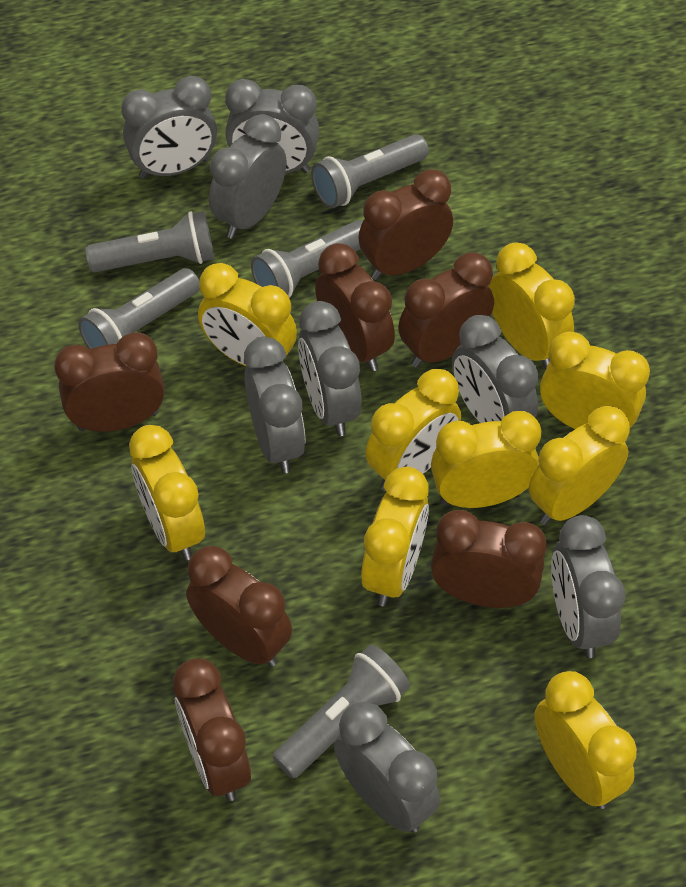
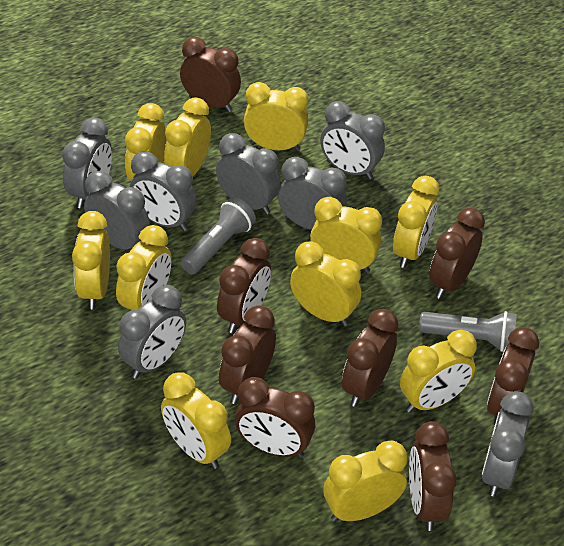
brown clock: 7 -> 8
grey flashlight: 5 -> 2
yellow clock: 9 -> 11

